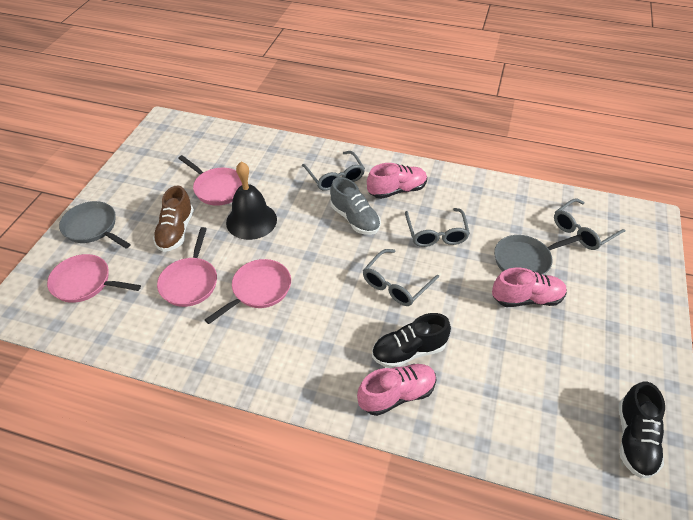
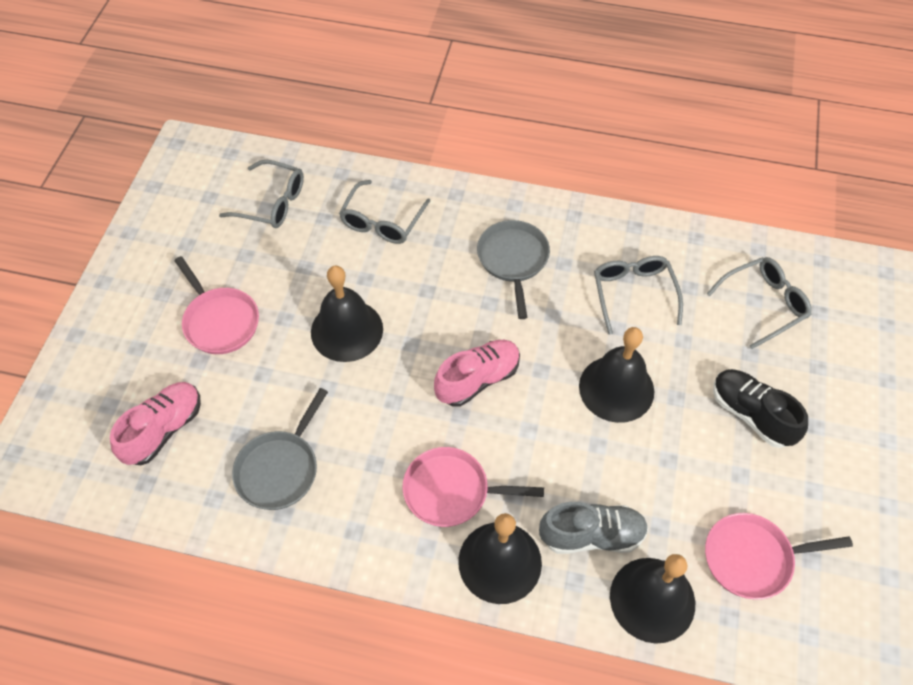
black bell: 1 -> 4
black shoe: 2 -> 1
brown shoe: 1 -> 0
pink pan: 4 -> 3
pink shoe: 3 -> 2

